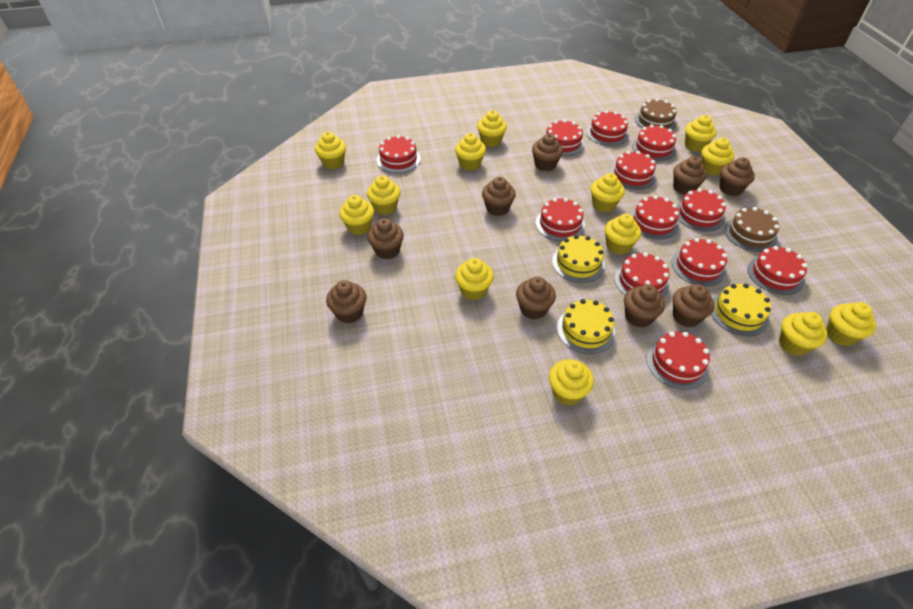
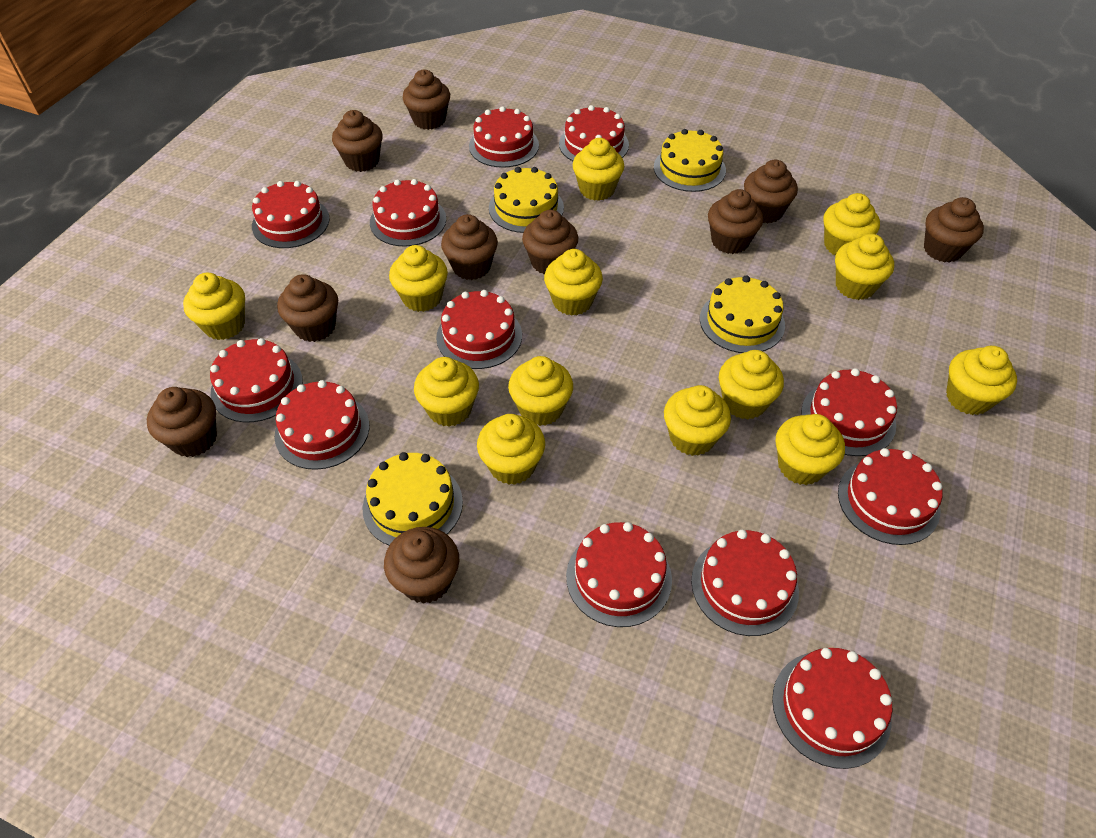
brown cake: 2 -> 0
brown cupcake: 9 -> 10
yellow cake: 3 -> 4

